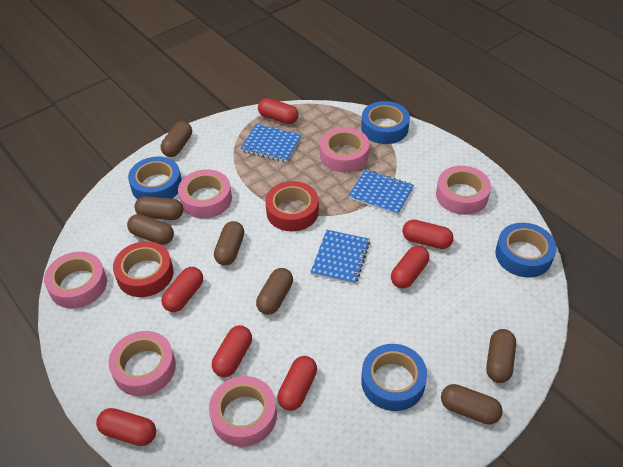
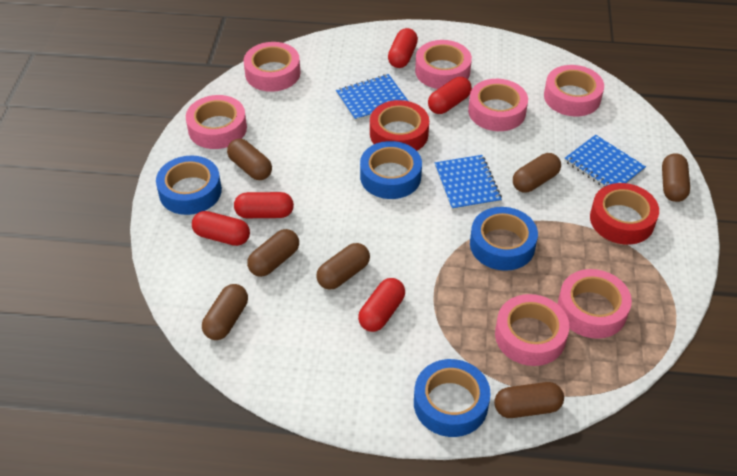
pink tape: 6 -> 7
red capsule: 7 -> 5

